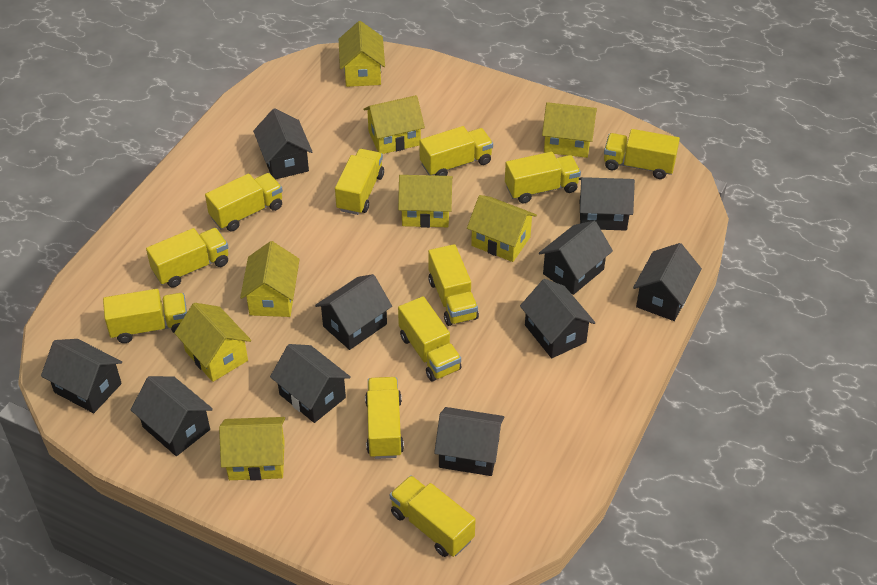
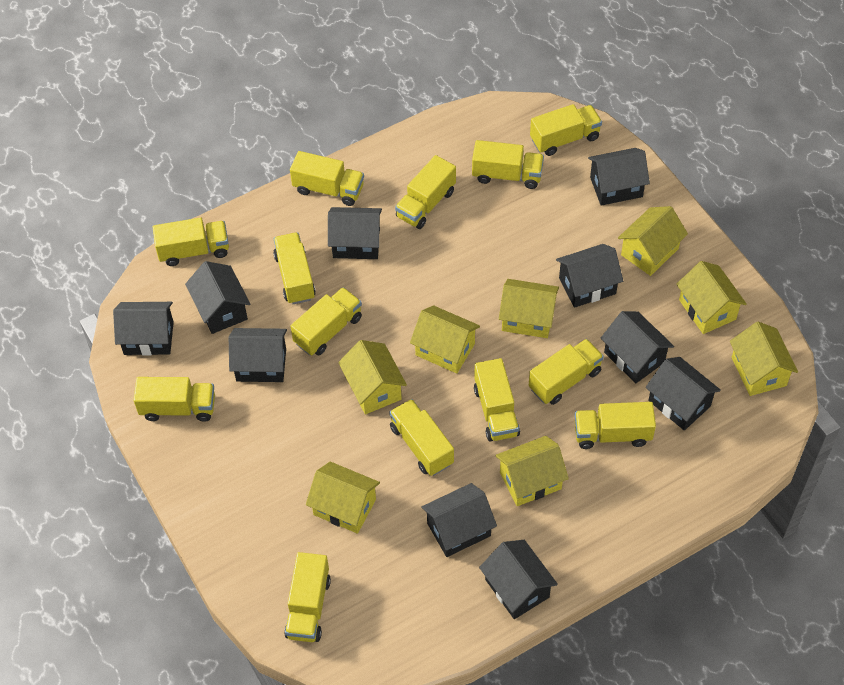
yellow truck: 11 -> 13

